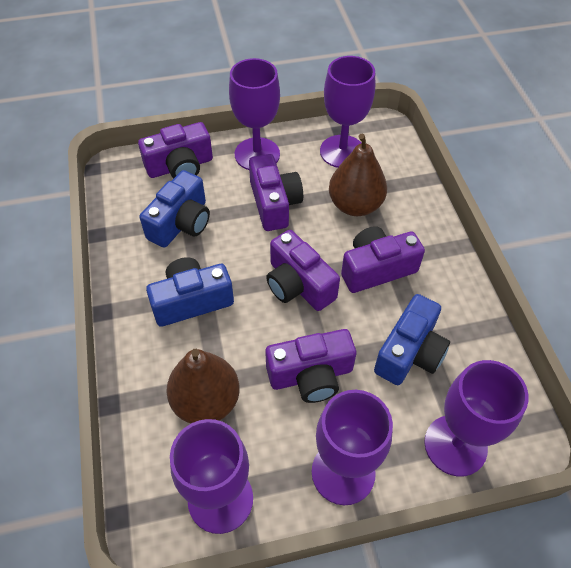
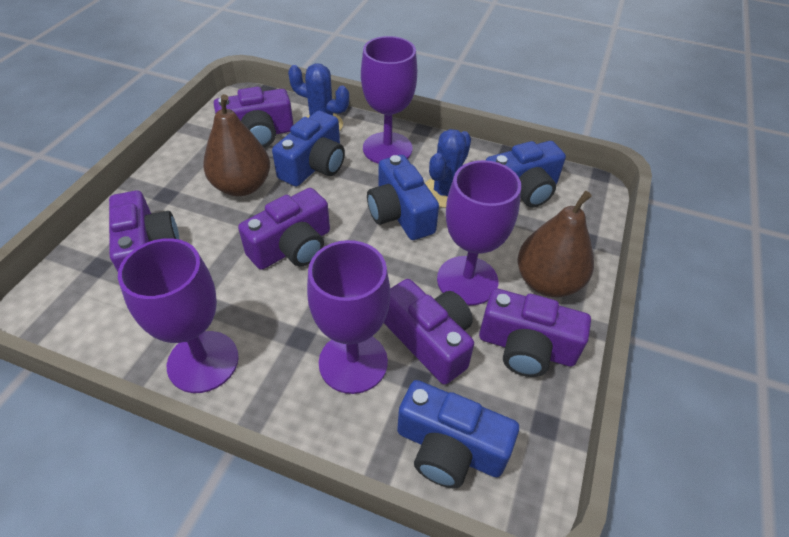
blue cactus: 0 -> 2
blue camera: 3 -> 4
purple goblet: 5 -> 4

